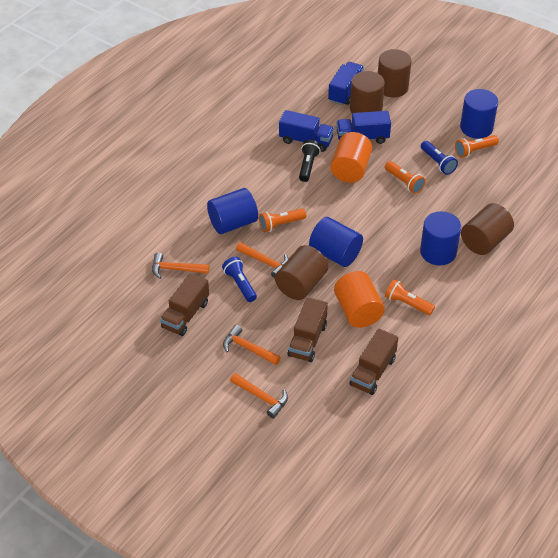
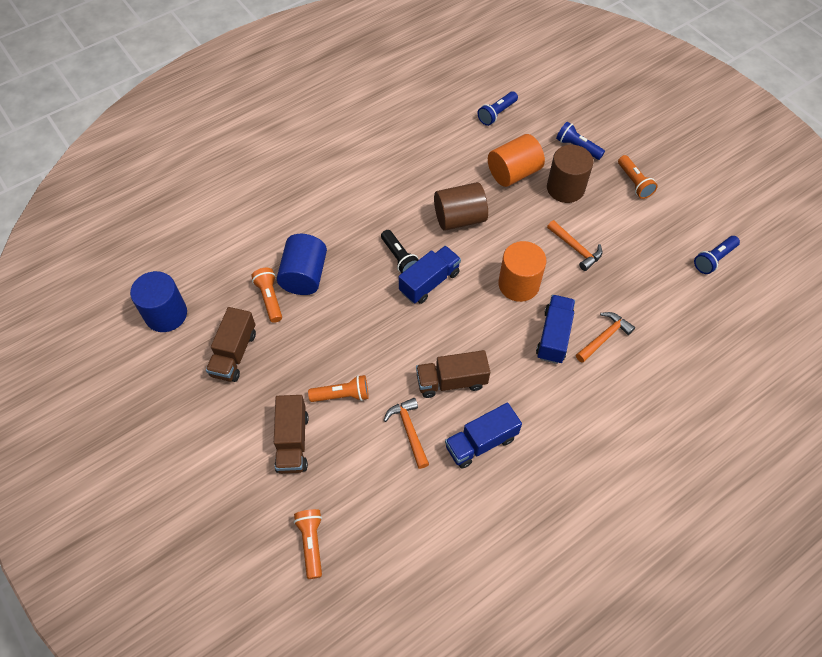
blue cylinder: 4 -> 2
blue flashlight: 2 -> 3
brown cylinder: 4 -> 2
orange hammer: 4 -> 3

